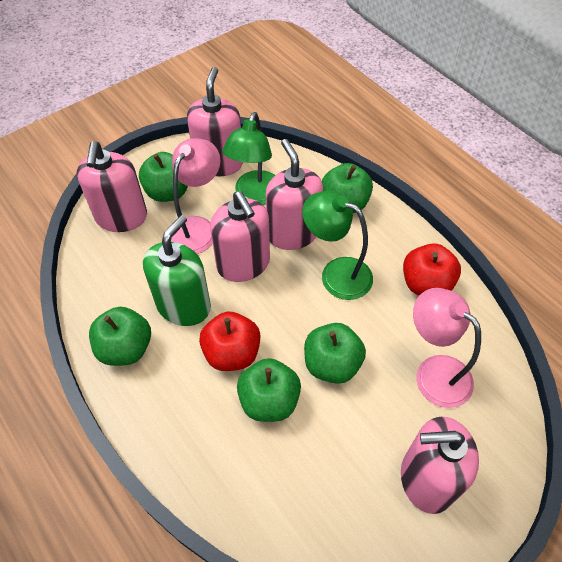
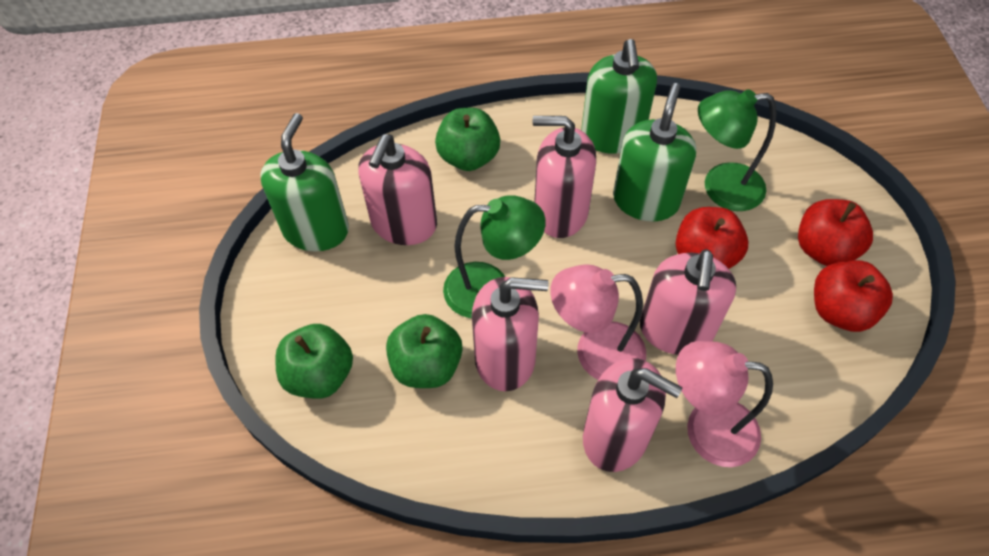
green apple: 5 -> 3
green soap dispenser: 1 -> 3
red apple: 2 -> 3

